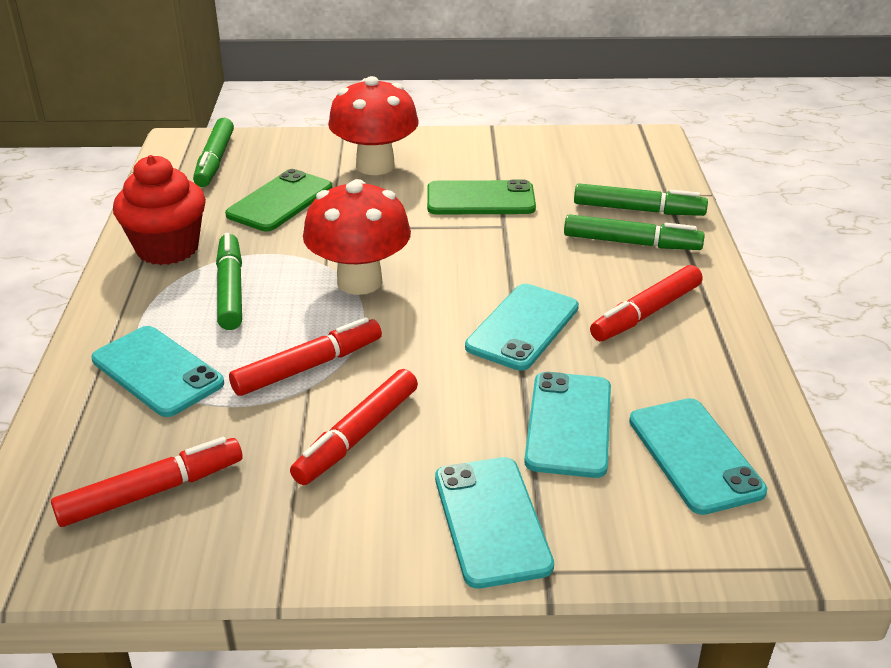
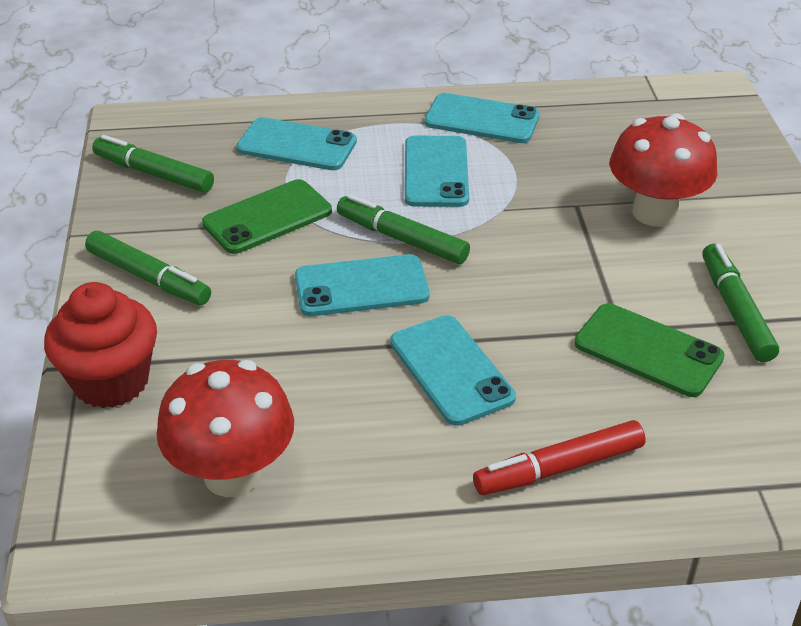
red marker: 4 -> 1

